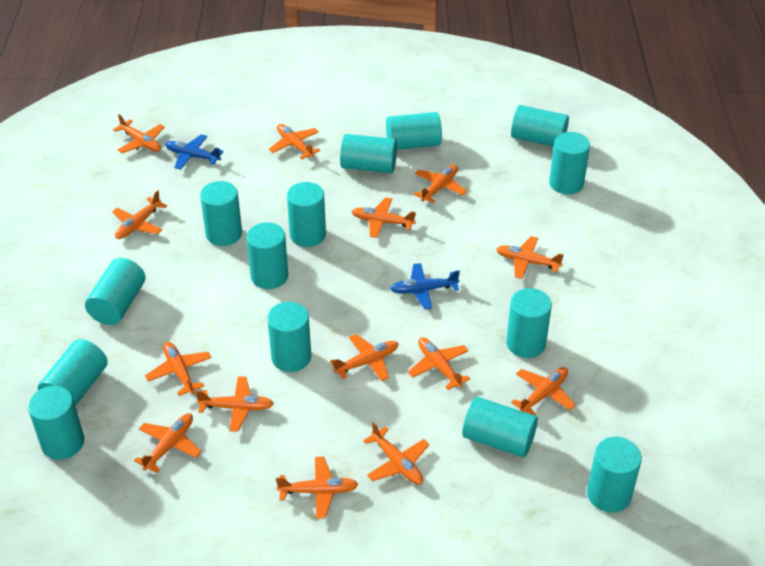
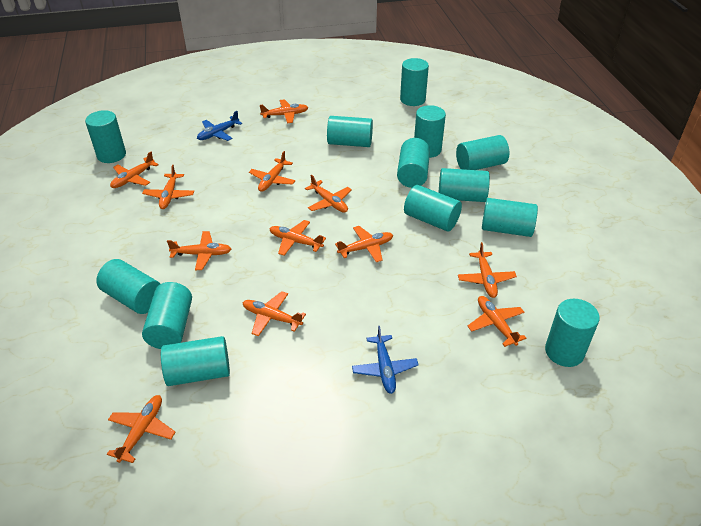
orange plane: 14 -> 12
turquoise cylinder: 14 -> 13

